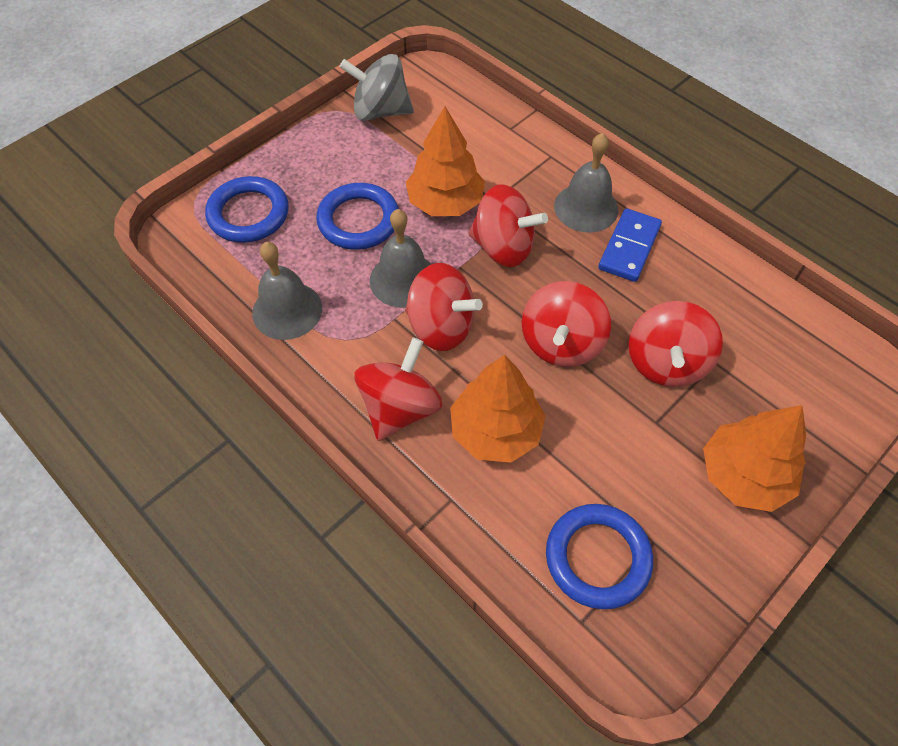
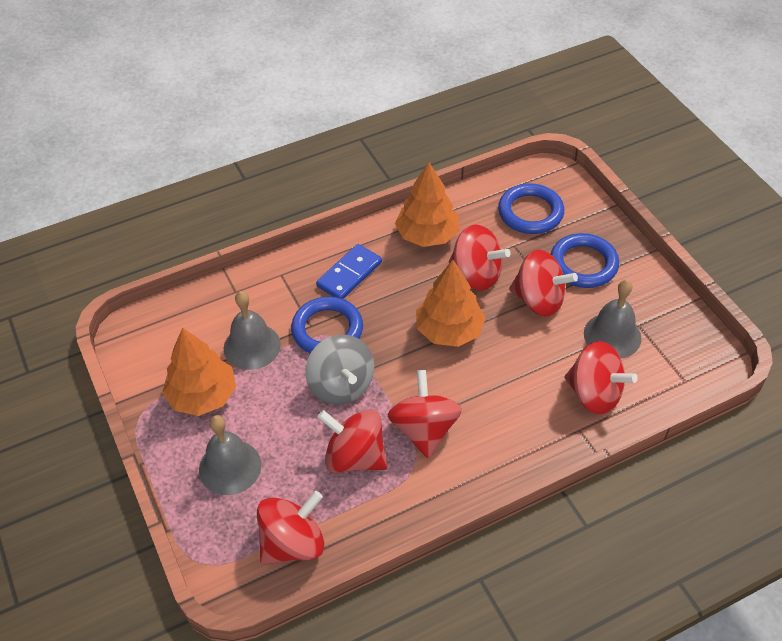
red spinning top: 5 -> 6

